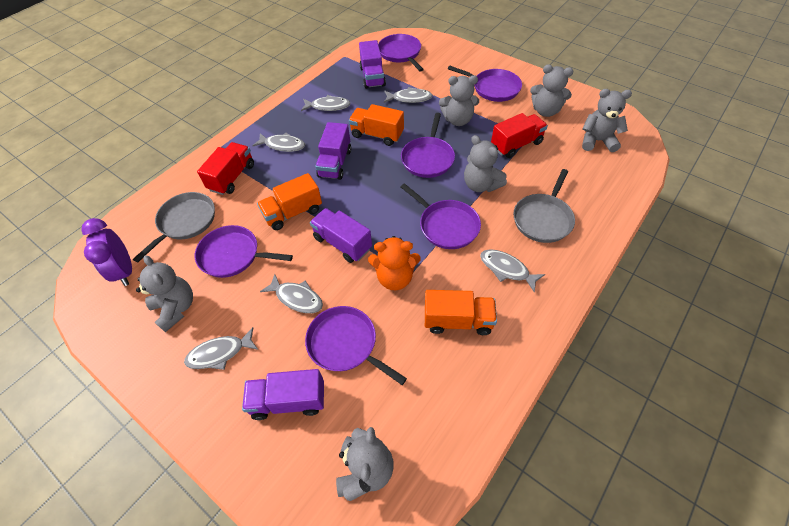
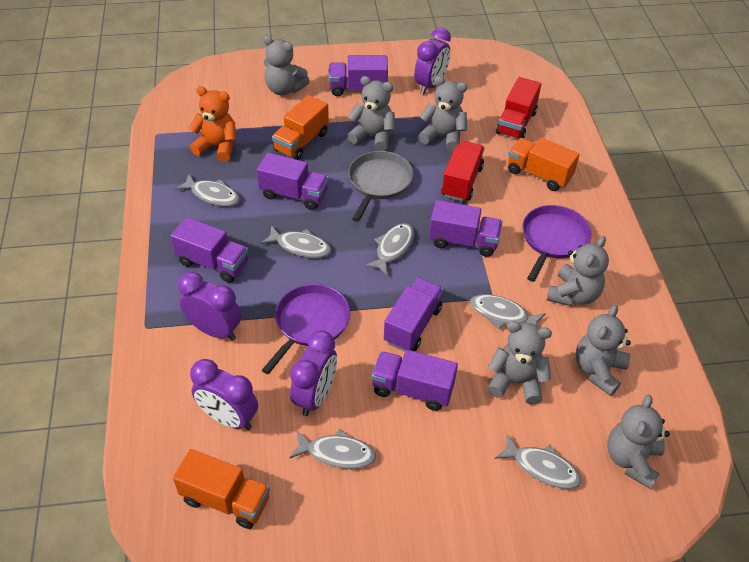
grey pan: 2 -> 1
grey teddy bear: 6 -> 7
purple clock: 1 -> 4
purple pan: 6 -> 2
purple truck: 4 -> 6

